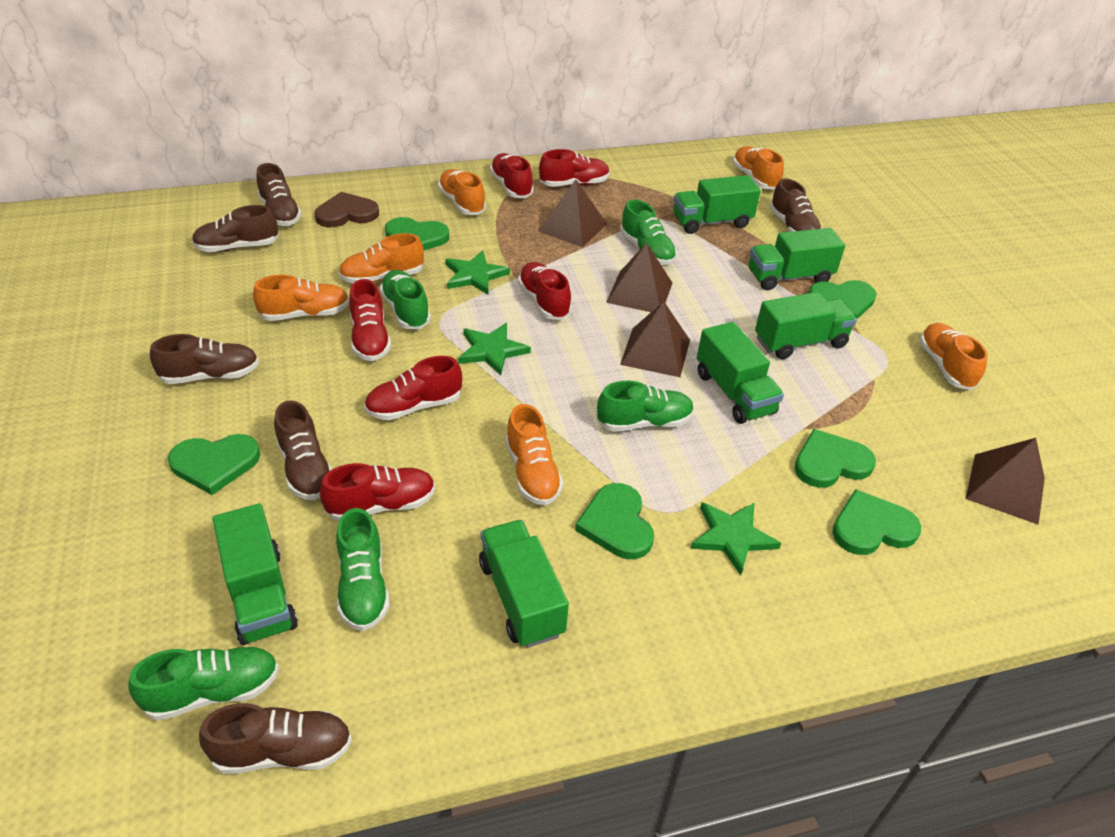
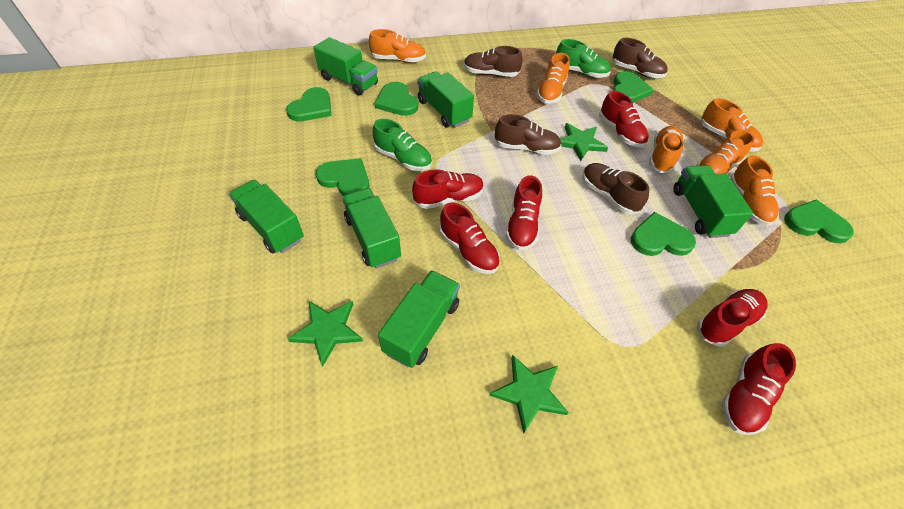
brown heart: 1 -> 0
brown pyramid: 4 -> 0
brown shoe: 6 -> 4
green shoe: 5 -> 2

